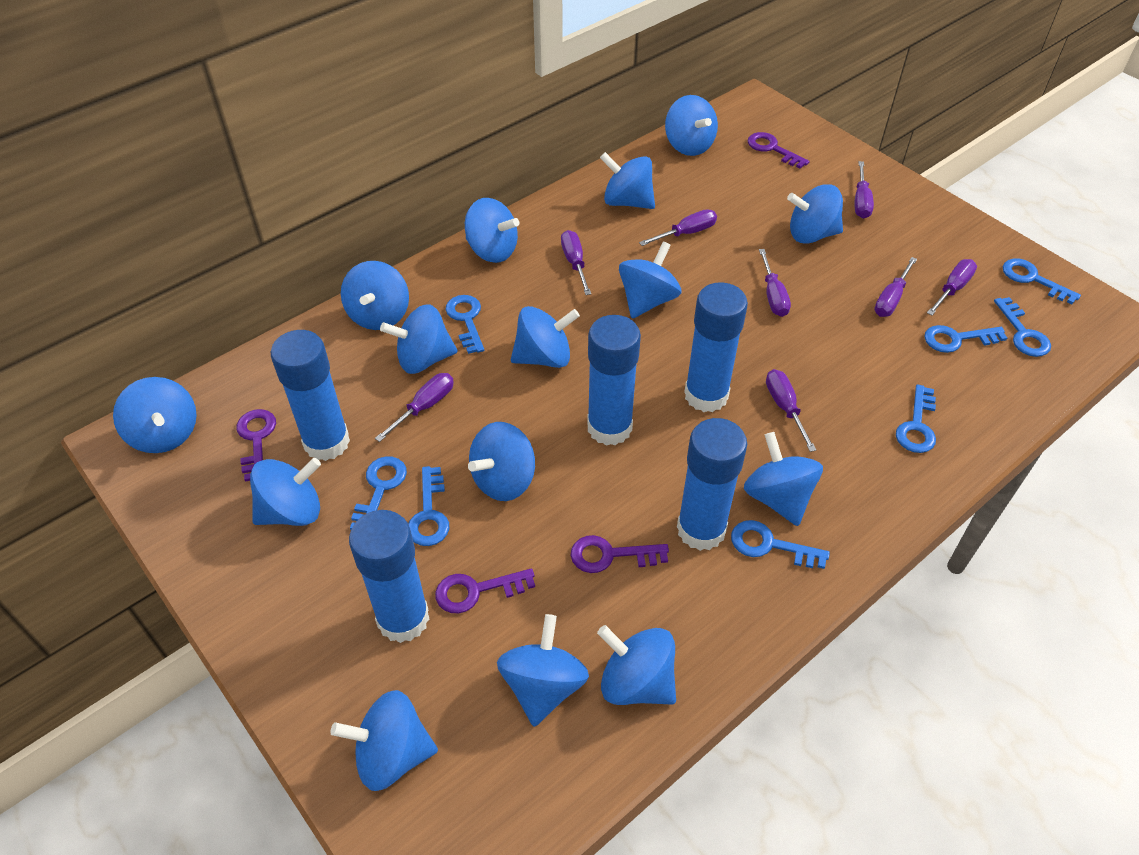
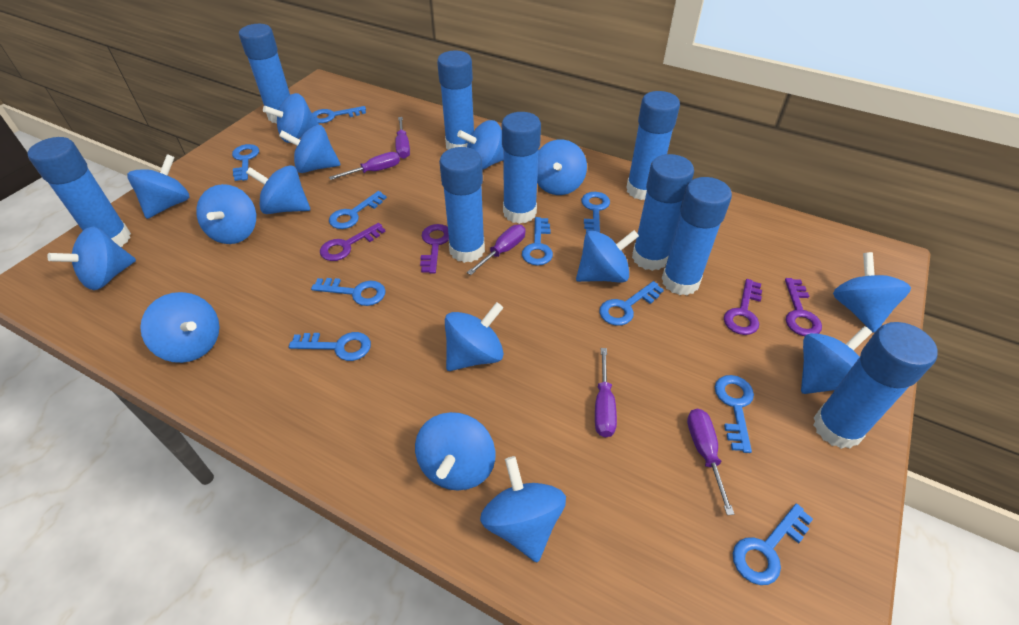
blue glue stick: 5 -> 9
blue key: 8 -> 10
purple screwdriver: 8 -> 5

